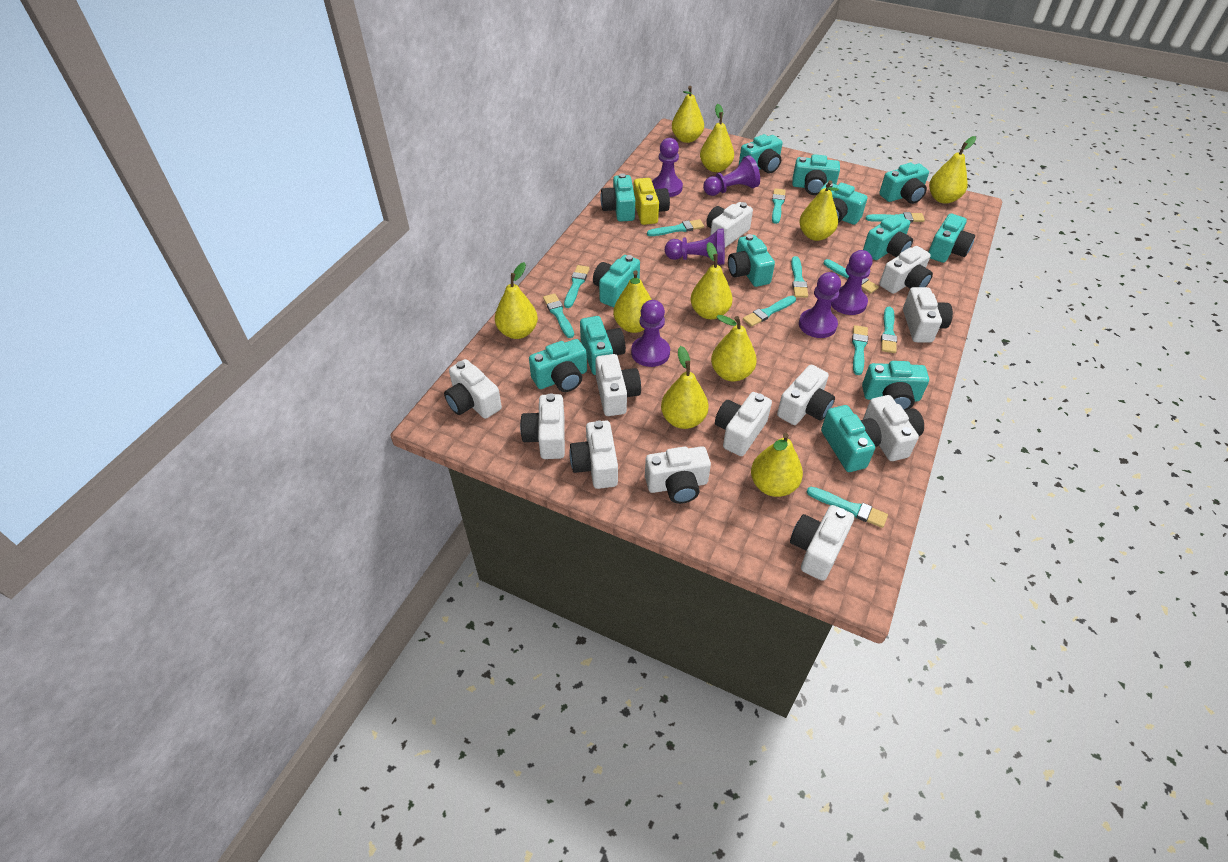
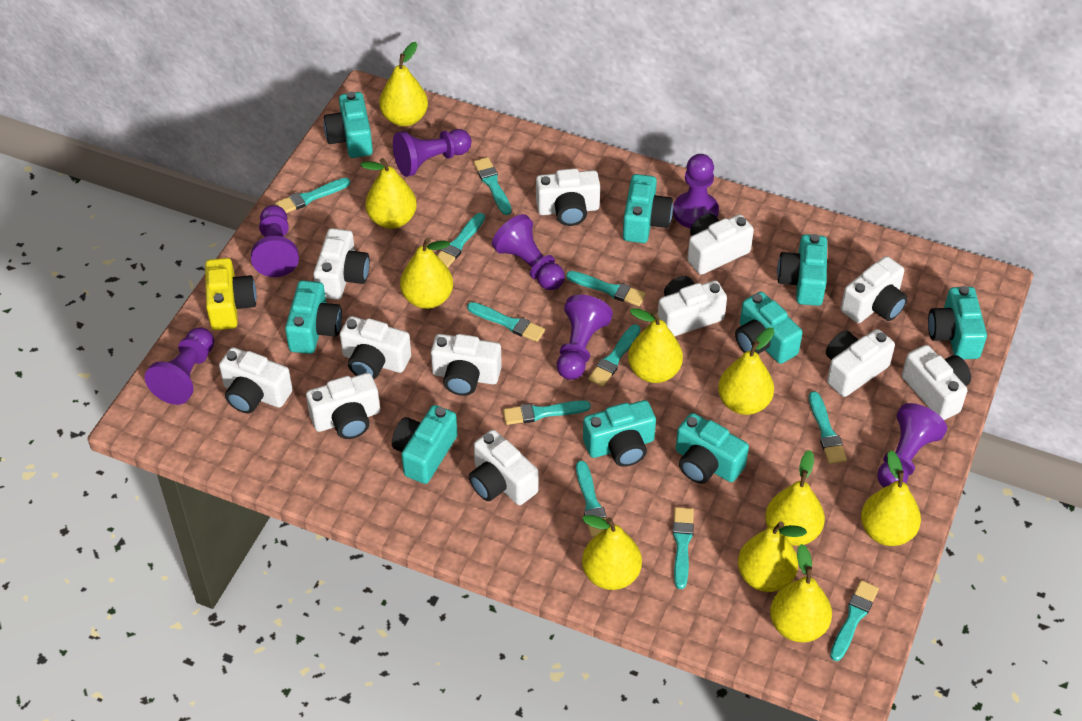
purple pawn: 6 -> 7
turquoise camera: 13 -> 9

